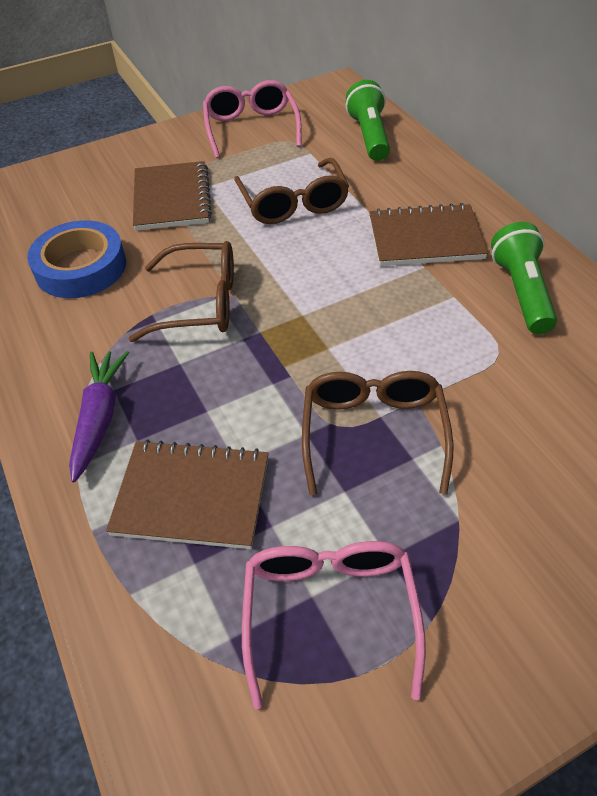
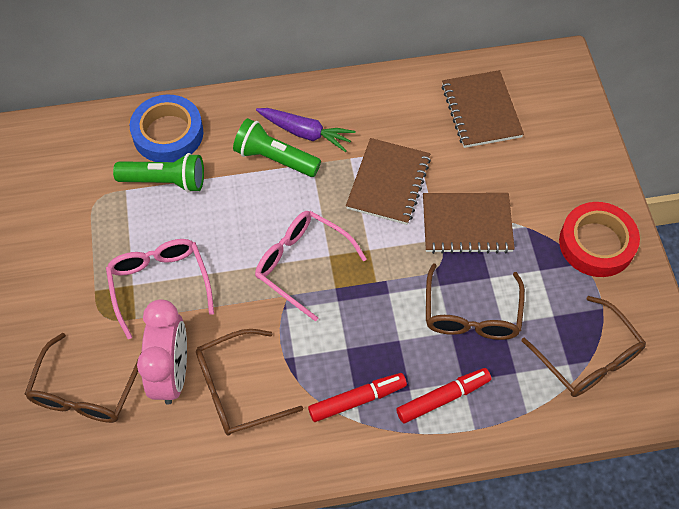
brown glasses: 3 -> 4
pink clock: 0 -> 1
red marker: 0 -> 2
red tape: 0 -> 1

